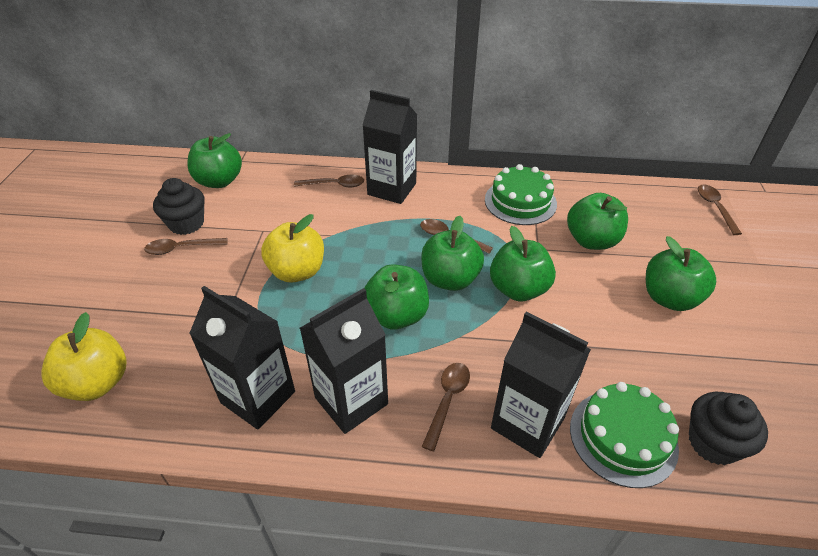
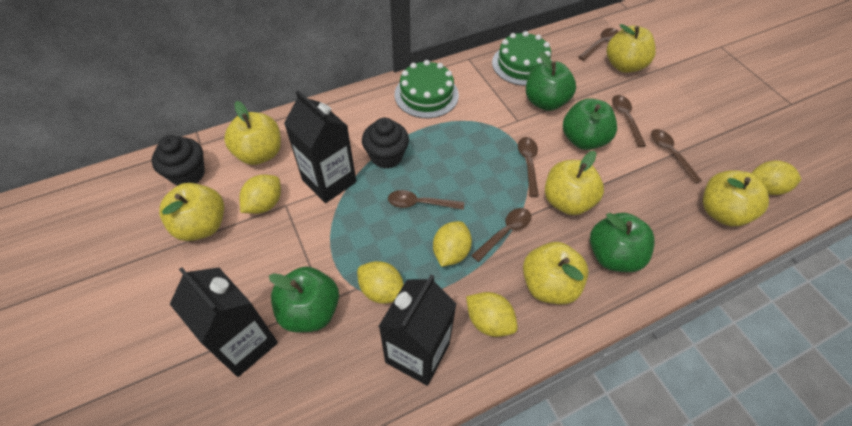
black carton: 4 -> 3
brown spoon: 5 -> 6
green apple: 6 -> 4
yellow apple: 2 -> 6
yellow lemon: 0 -> 5

